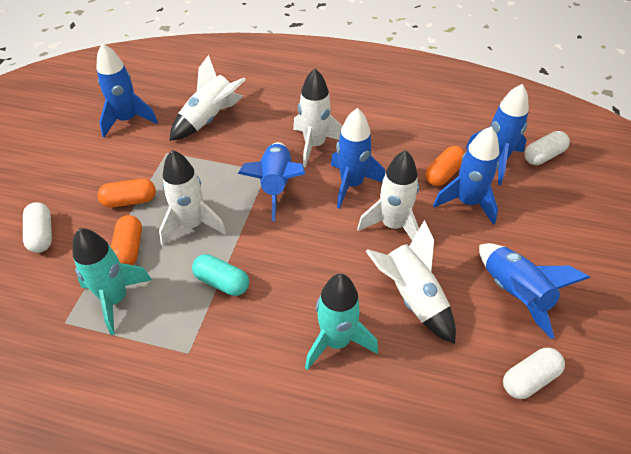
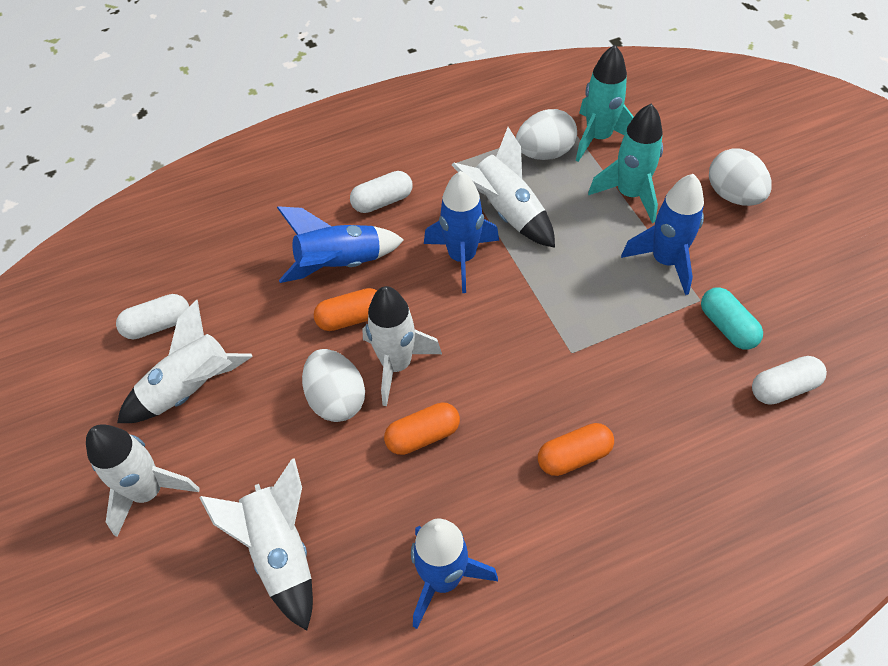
blue rocket: 6 -> 4
white egg: 0 -> 3

